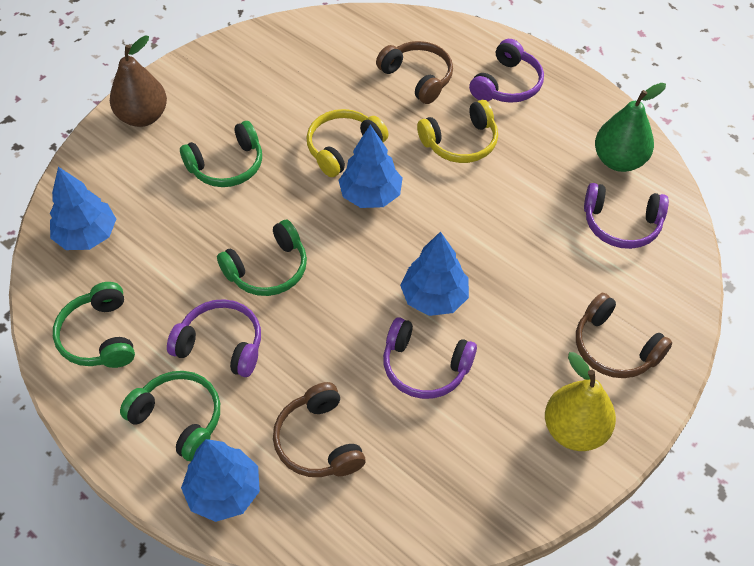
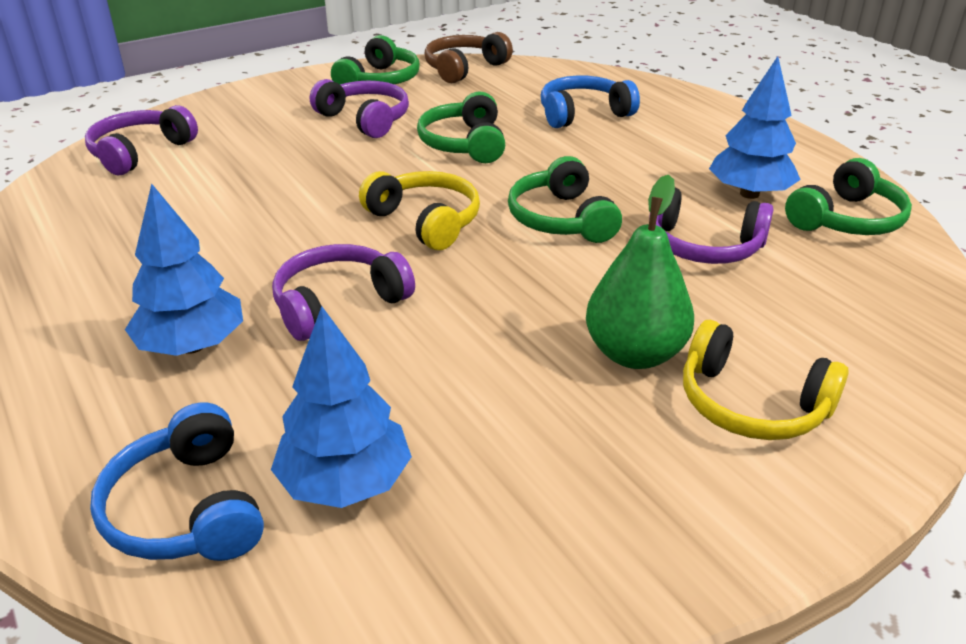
blue headphones: 0 -> 2
blue tree: 4 -> 3
brown headphones: 3 -> 1
brown pear: 1 -> 0
yellow pear: 1 -> 0

